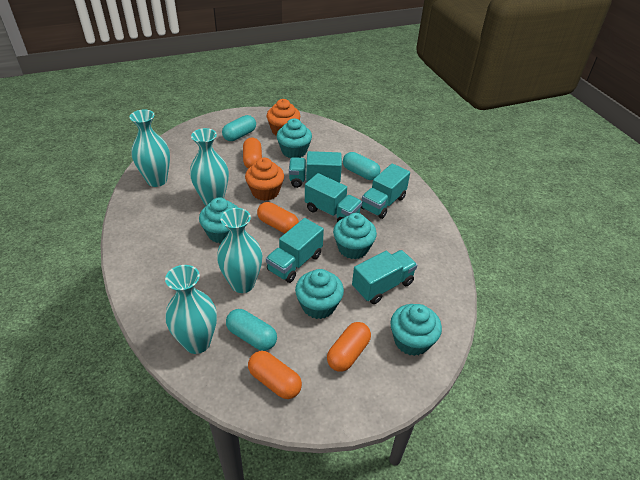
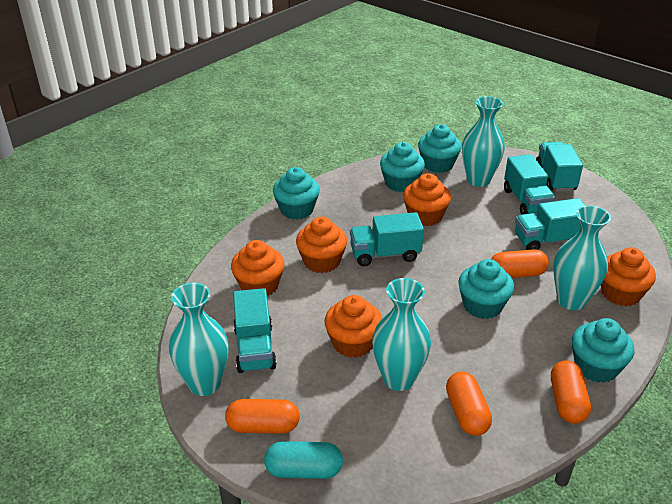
orange cupcake: 2 -> 5
turquoise capsule: 3 -> 1

